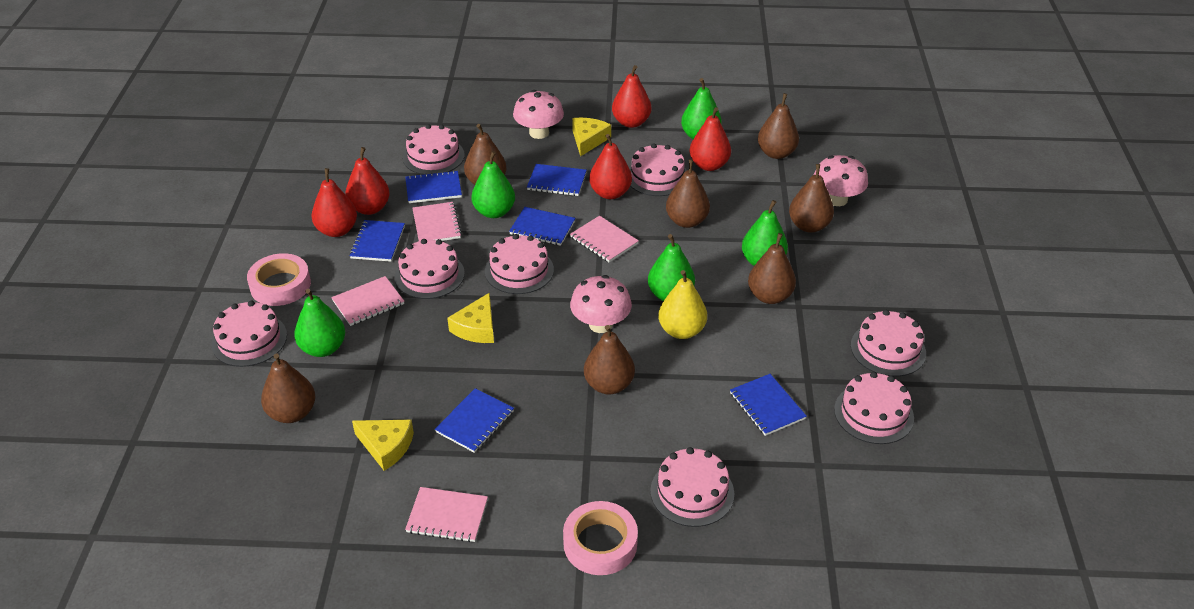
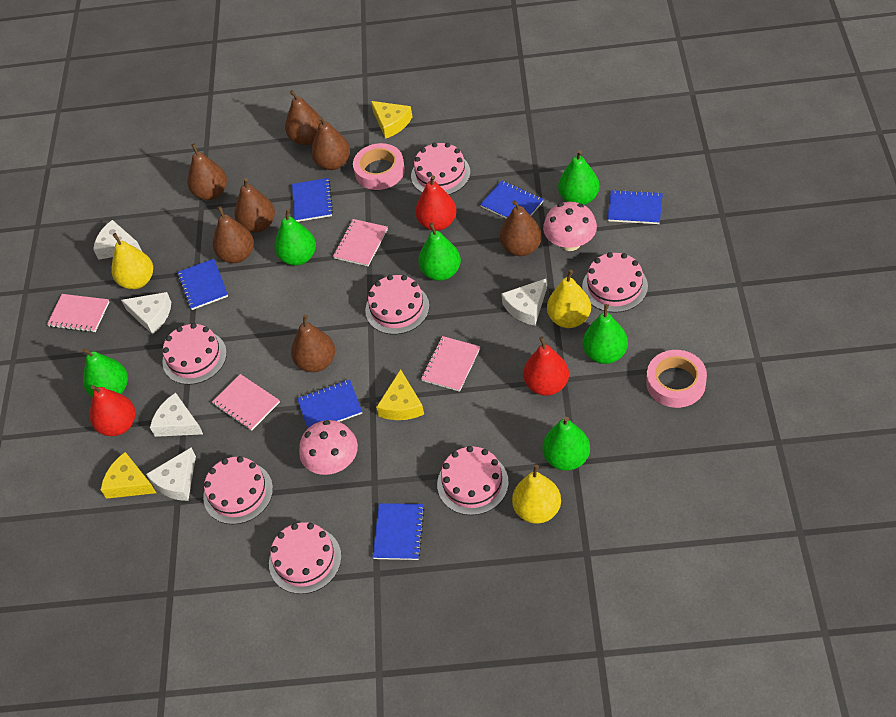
green pear: 5 -> 6
pink cake: 8 -> 7
pink mushroom: 3 -> 2
red pear: 5 -> 3
white cheese: 0 -> 5
yellow pear: 1 -> 3

